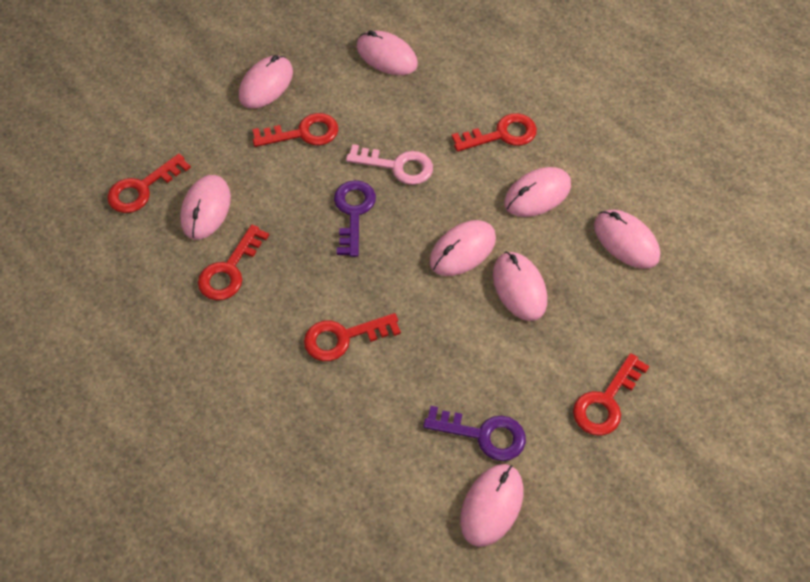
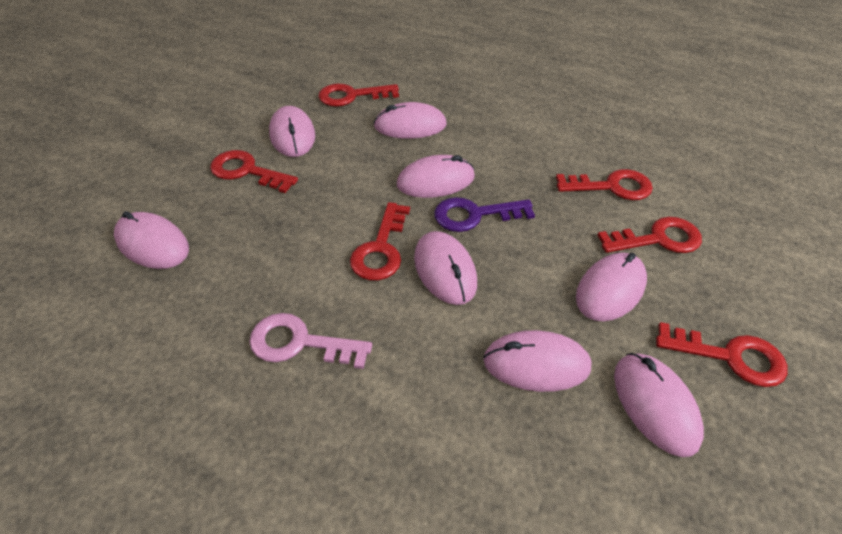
purple key: 2 -> 1

